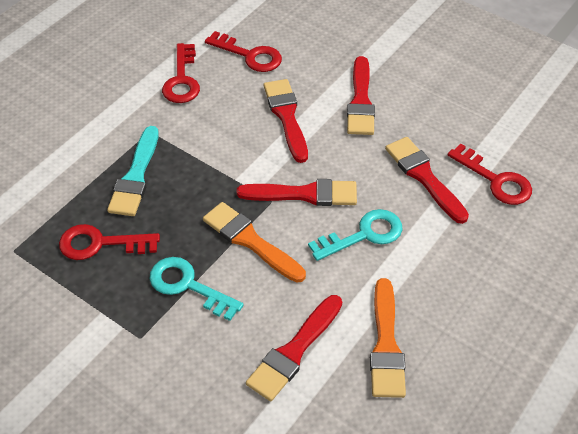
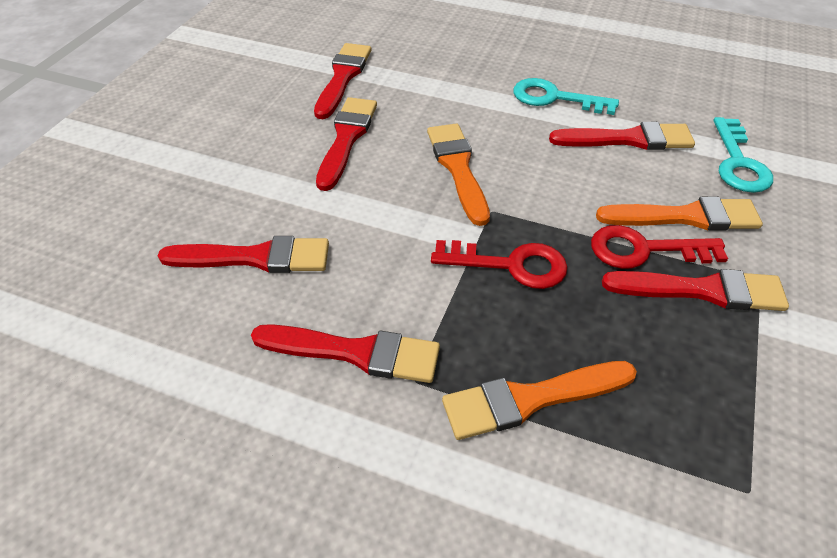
orange brush: 2 -> 3
red brush: 5 -> 6
red key: 4 -> 2
turquoise brush: 1 -> 0

